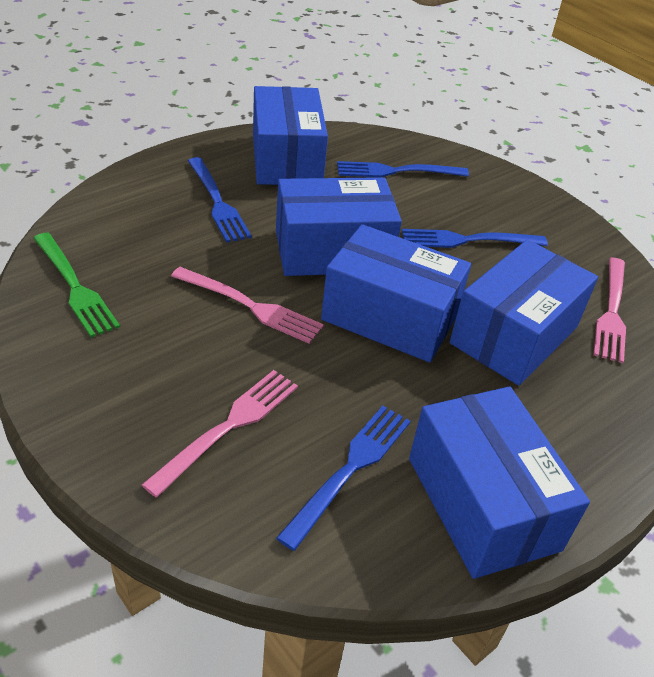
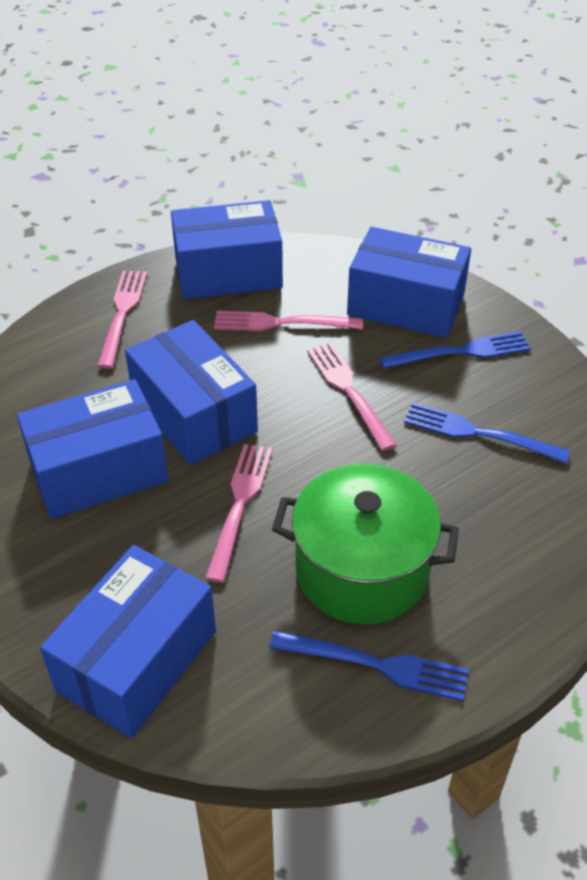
blue fork: 4 -> 3
green fork: 1 -> 0
green pot: 0 -> 1
pink fork: 3 -> 4

